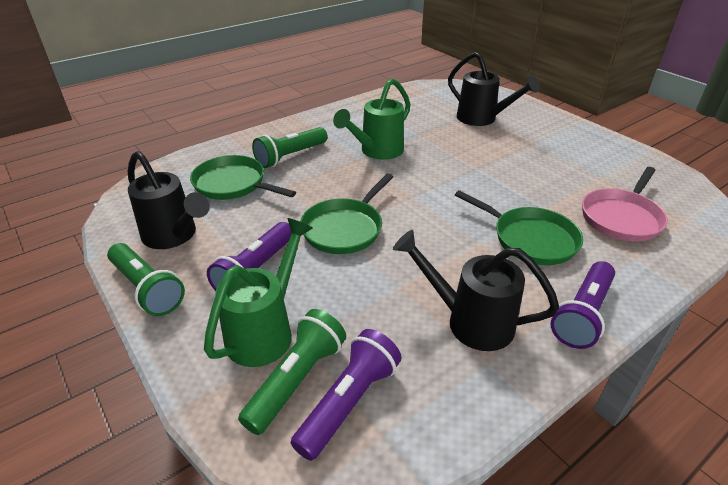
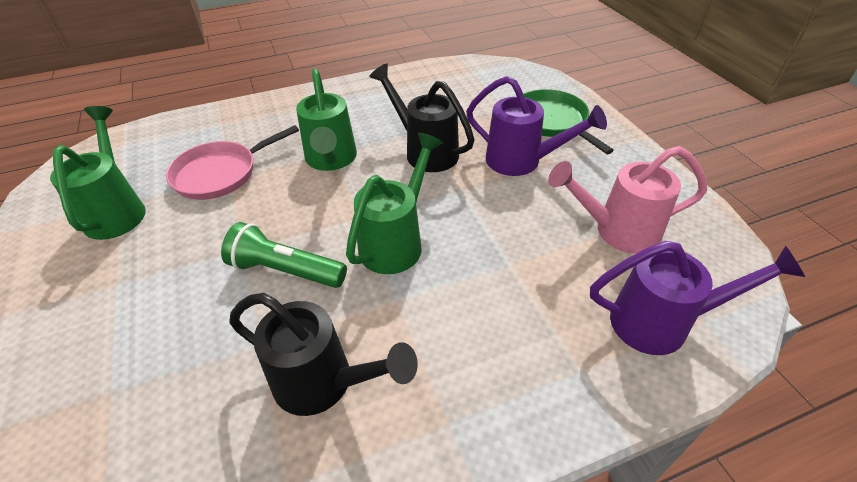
black watering can: 3 -> 2
green flashlight: 3 -> 1
green pan: 3 -> 1
green watering can: 2 -> 3
pink watering can: 0 -> 1
purple flashlight: 3 -> 0
purple watering can: 0 -> 2

